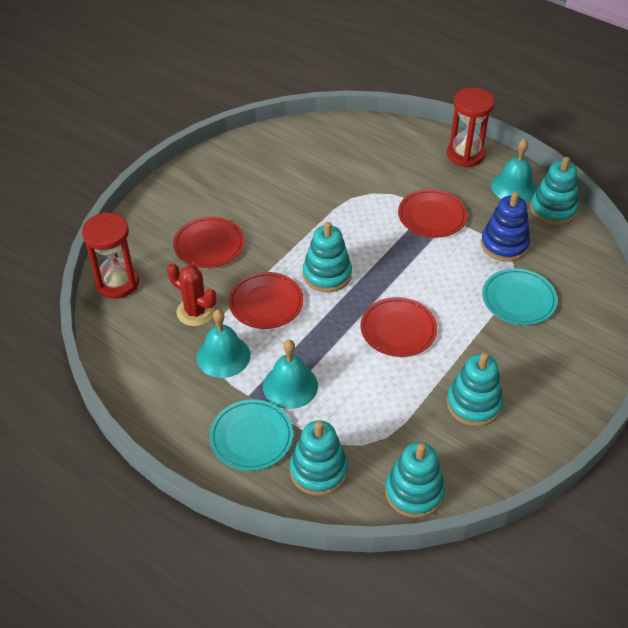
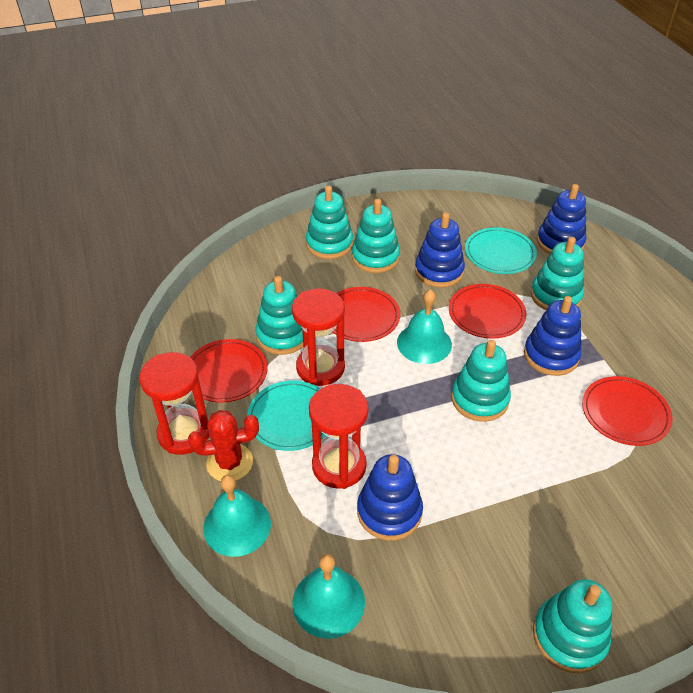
blue stacking toy: 1 -> 4
red hourglass: 2 -> 3
turquoise stacking toy: 5 -> 6

